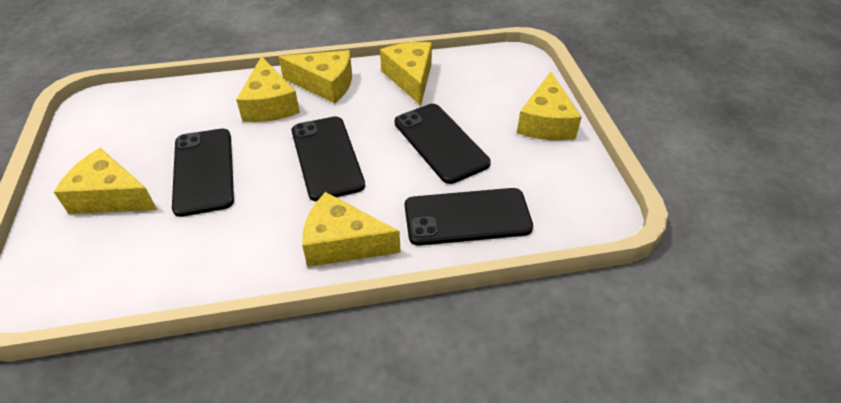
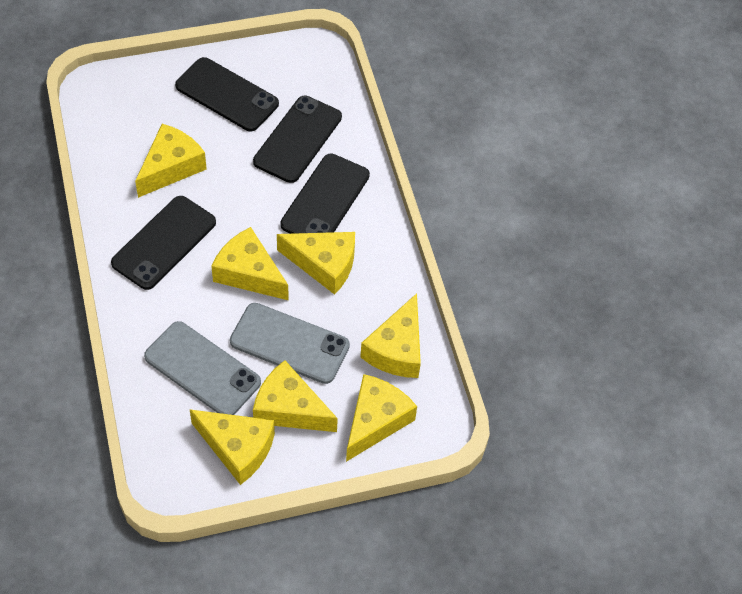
grey phone: 0 -> 2
yellow cheese: 6 -> 7

